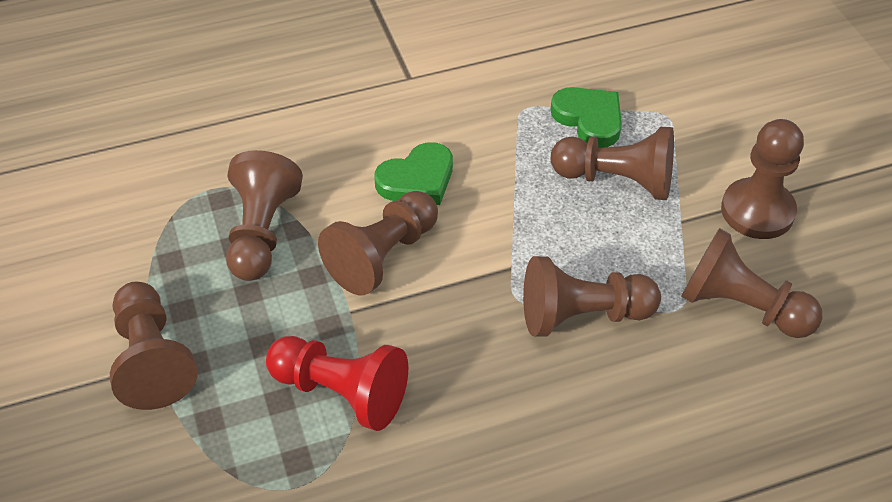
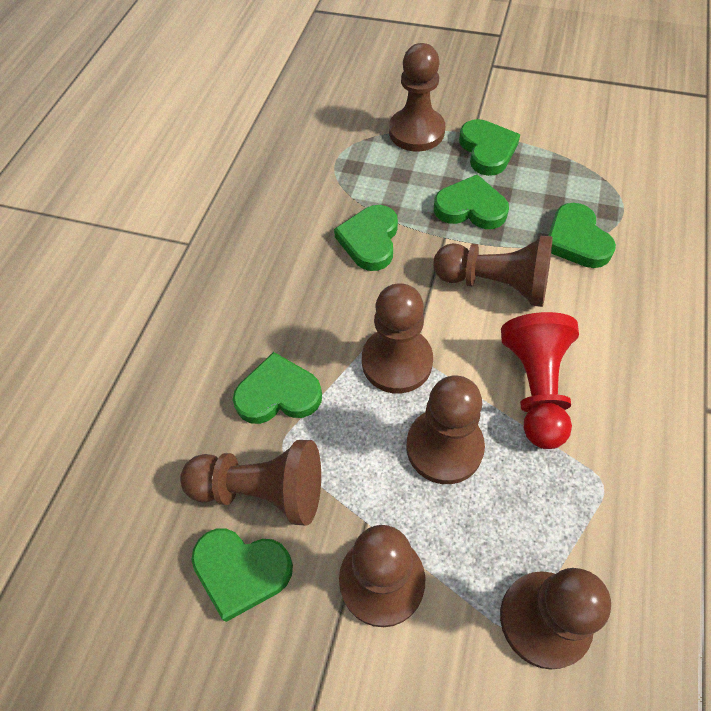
green heart: 2 -> 6

